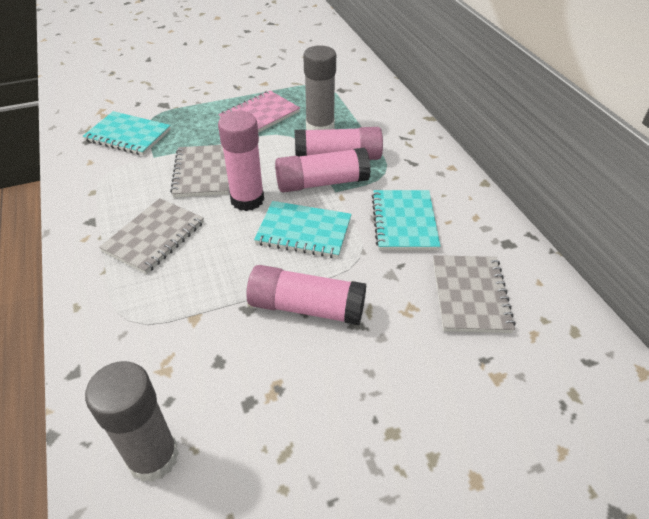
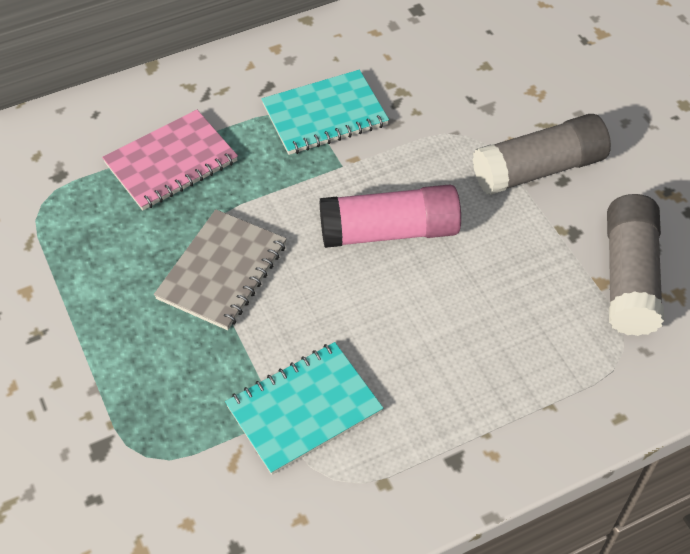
grey notebook: 3 -> 1
pink glue stick: 4 -> 1
turquoise notebook: 3 -> 2

